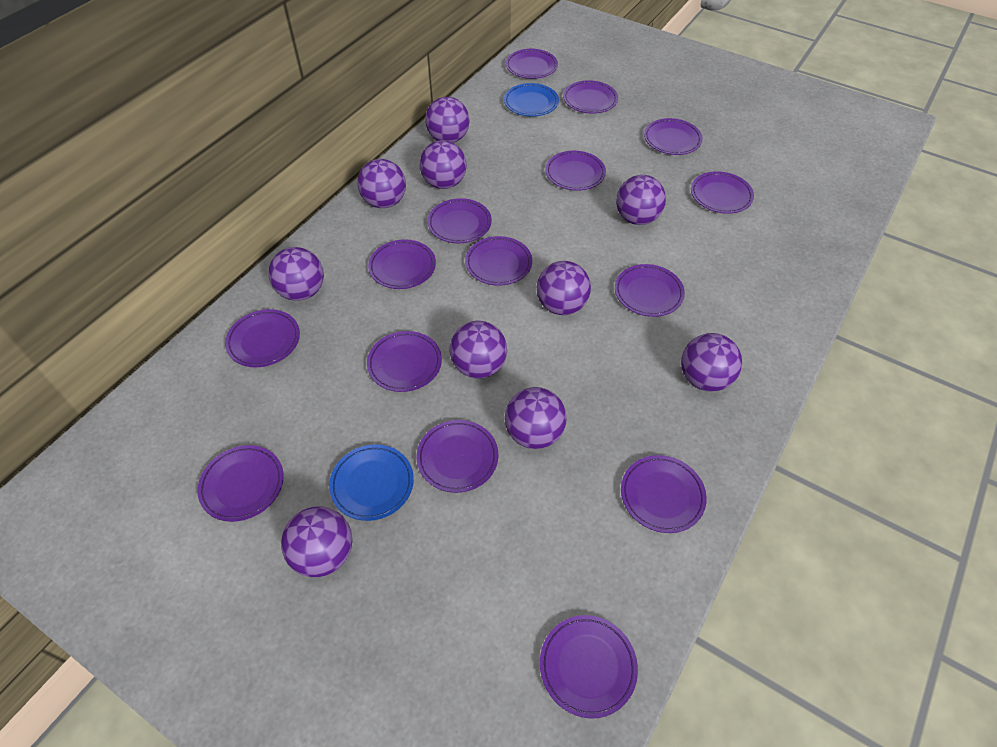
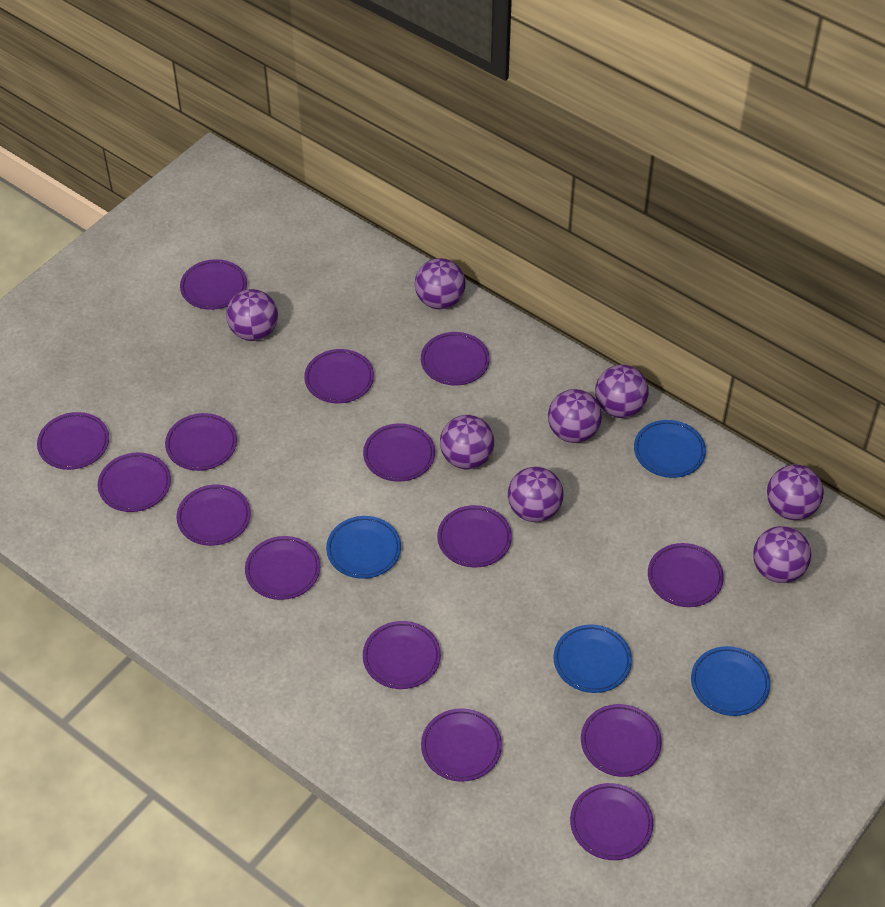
blue plate: 2 -> 4
purple ball: 10 -> 8

